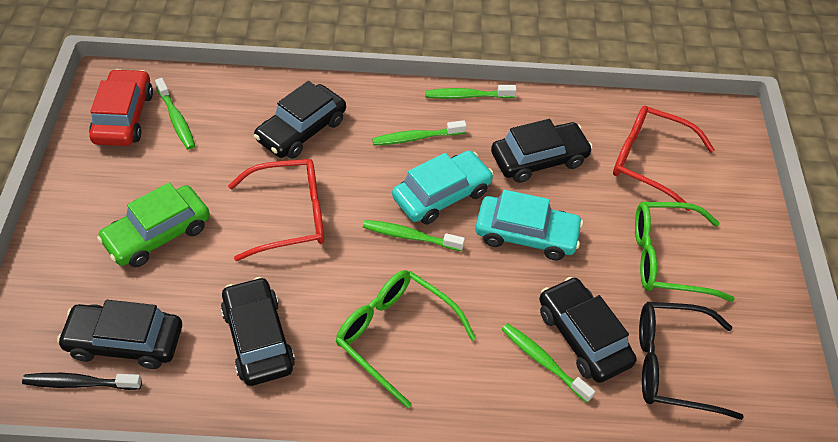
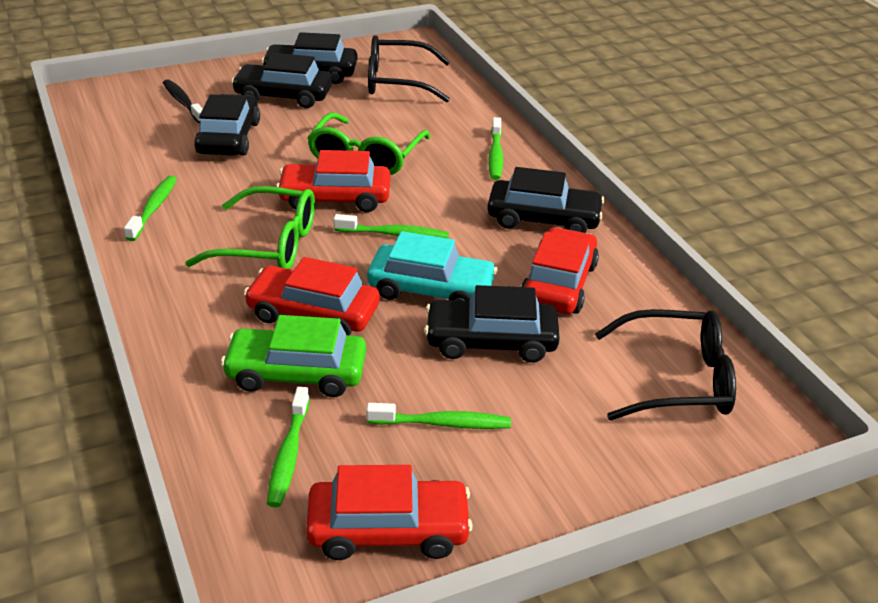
black glasses: 1 -> 2
red car: 1 -> 4
red glasses: 2 -> 0
turquoise car: 2 -> 1

